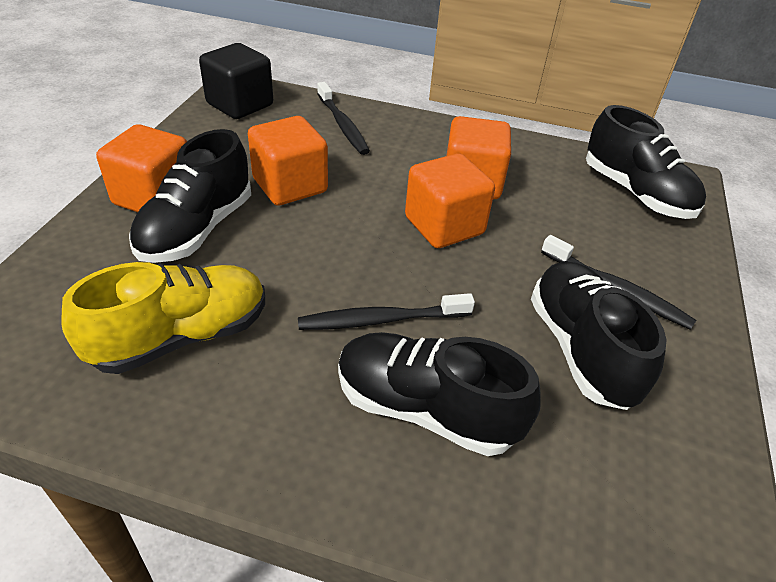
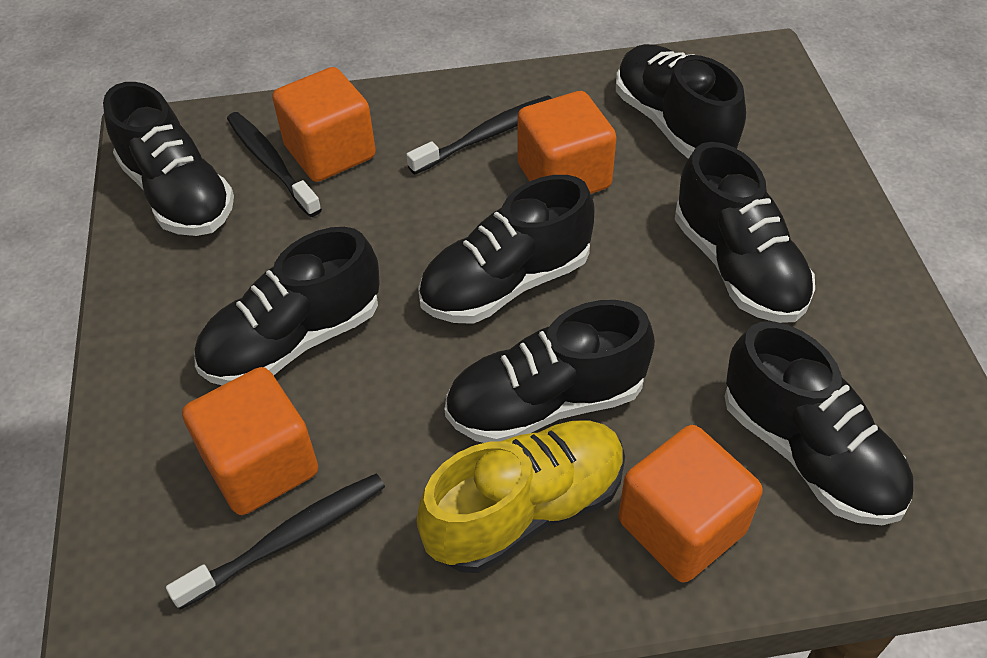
black cube: 1 -> 0
black shoe: 4 -> 7

